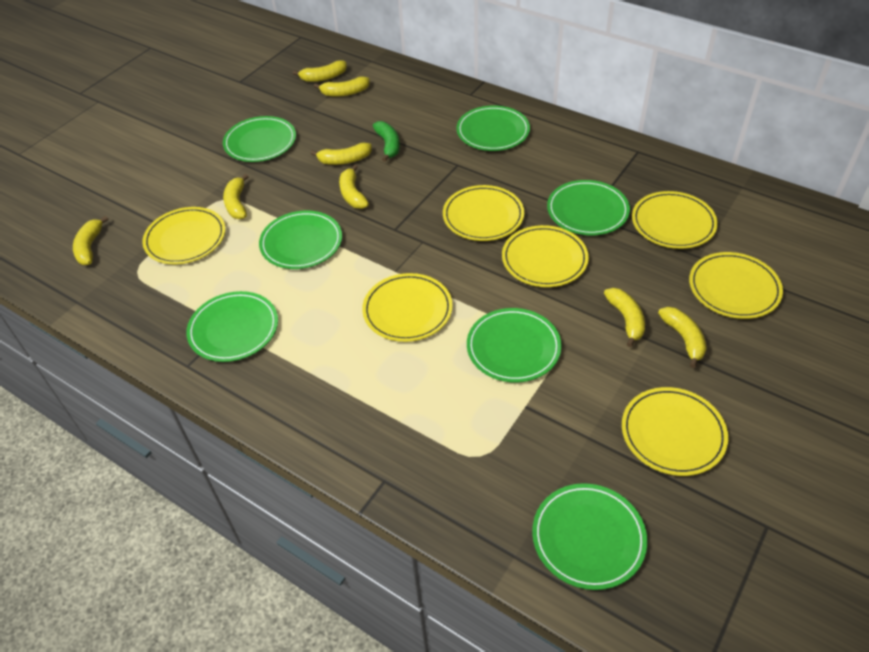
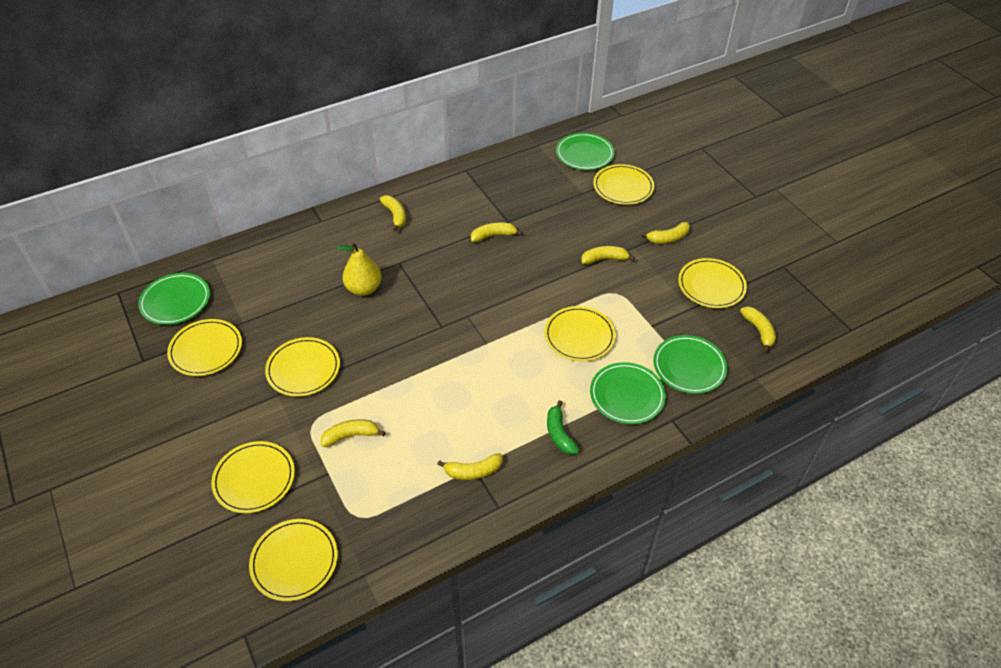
green plate: 7 -> 4
yellow banana: 8 -> 7
yellow pear: 0 -> 1

